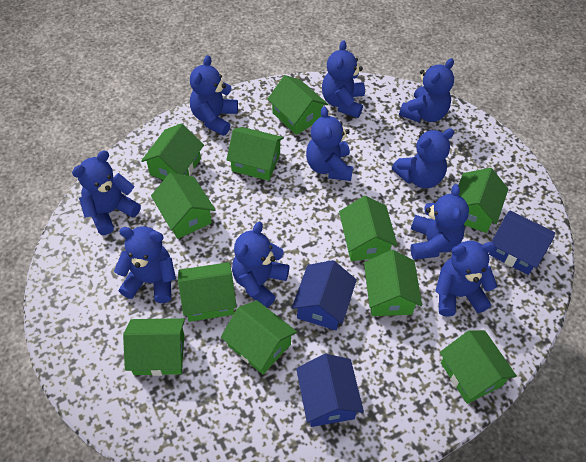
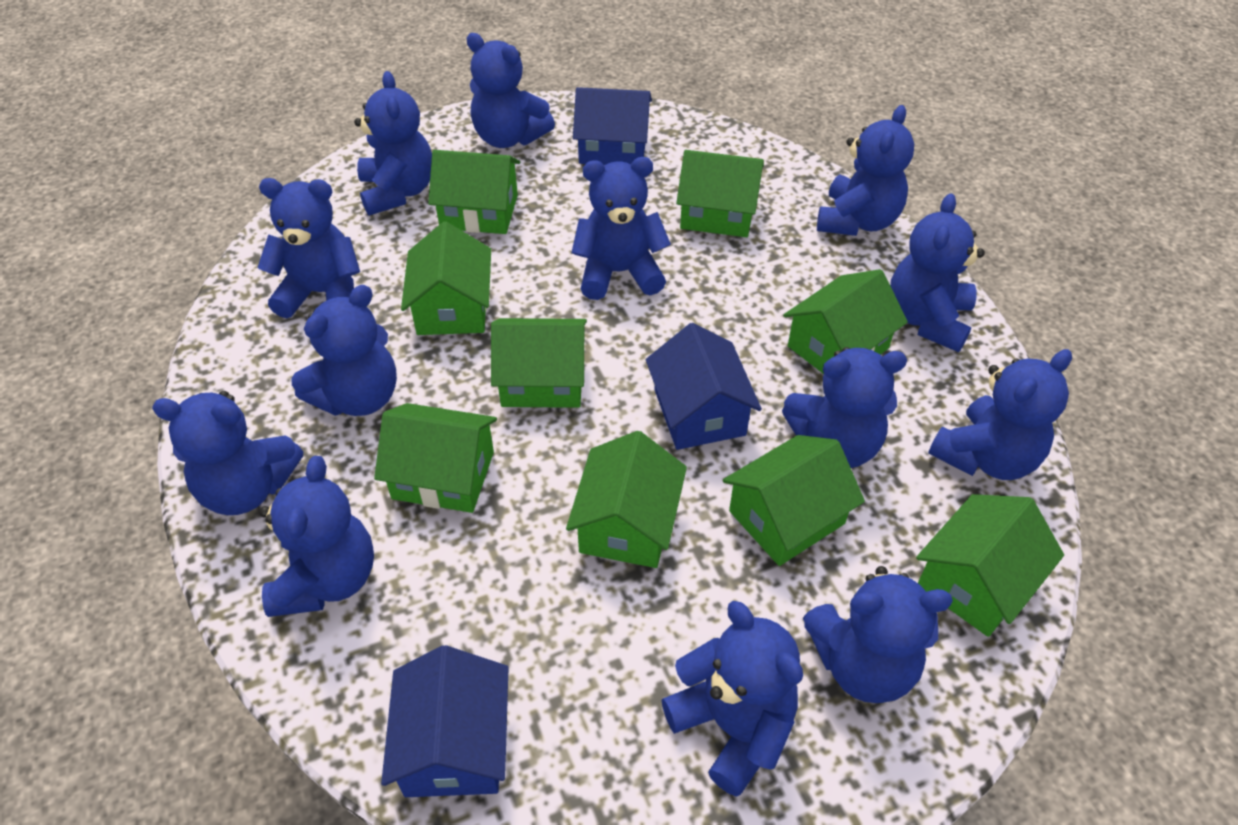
blue teddy bear: 10 -> 13
green house: 11 -> 9

